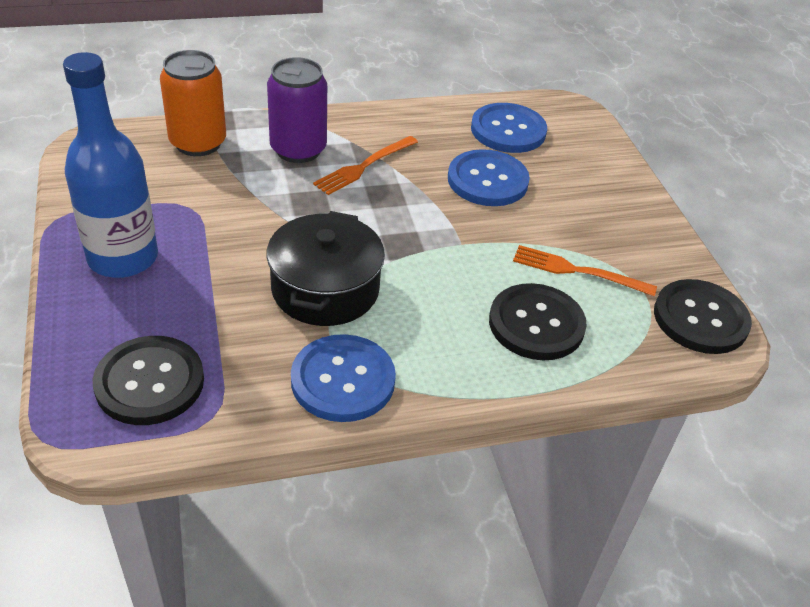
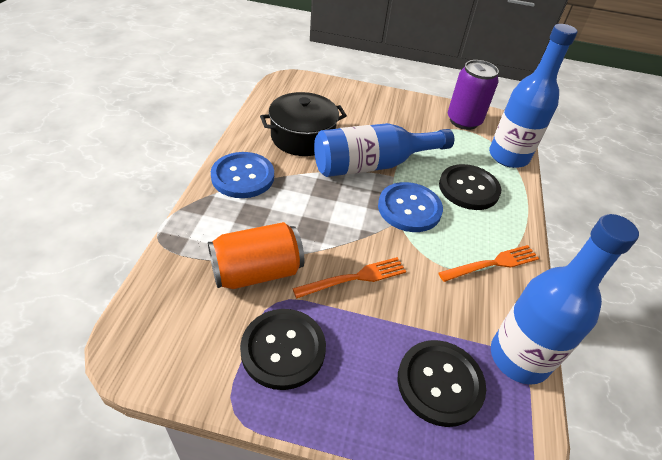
blue bottle: 1 -> 3
blue button: 3 -> 2

